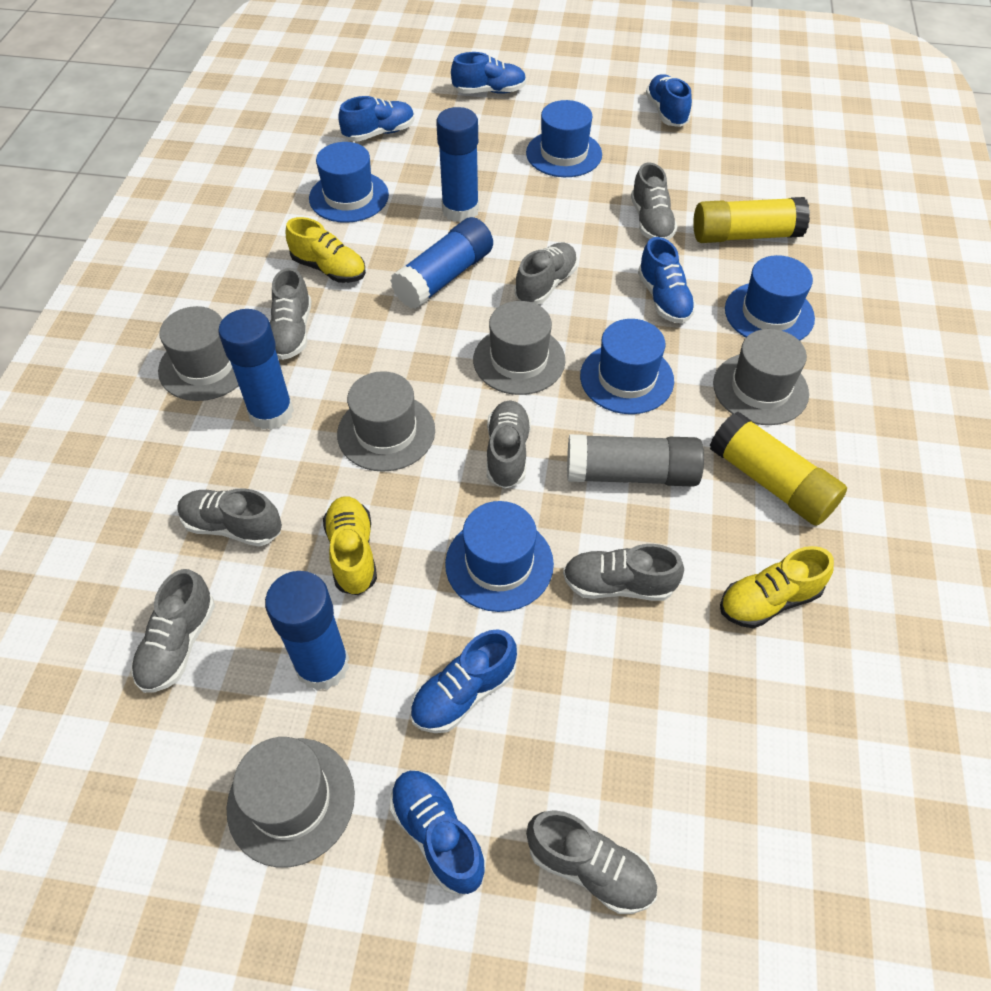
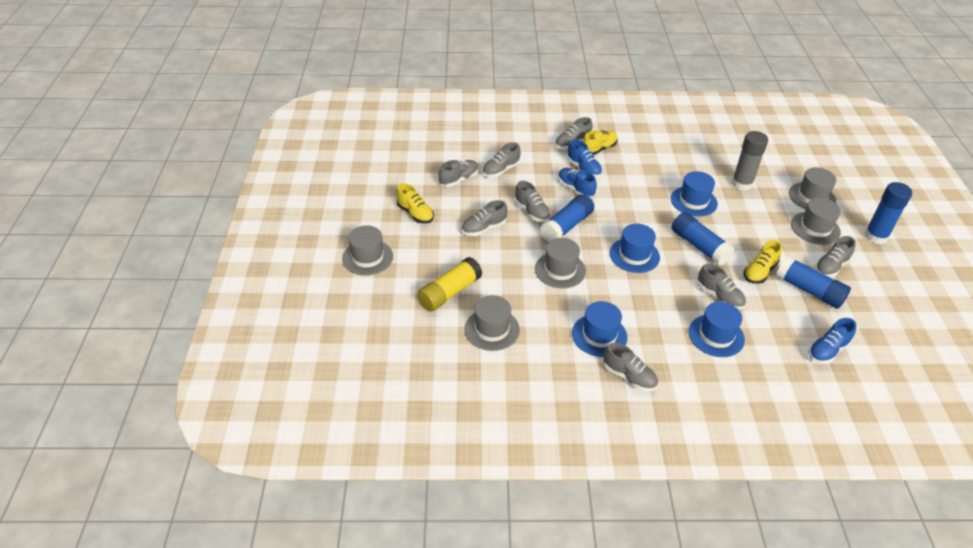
blue hat: 5 -> 4
blue shoe: 6 -> 3
yellow glue stick: 2 -> 1

